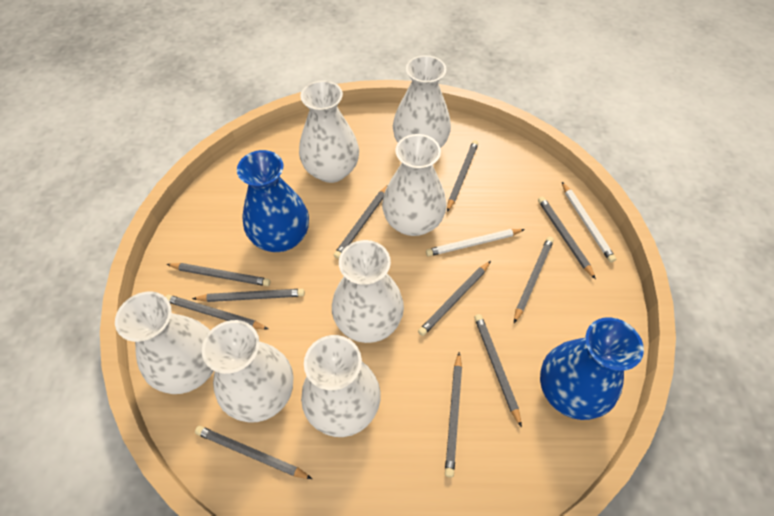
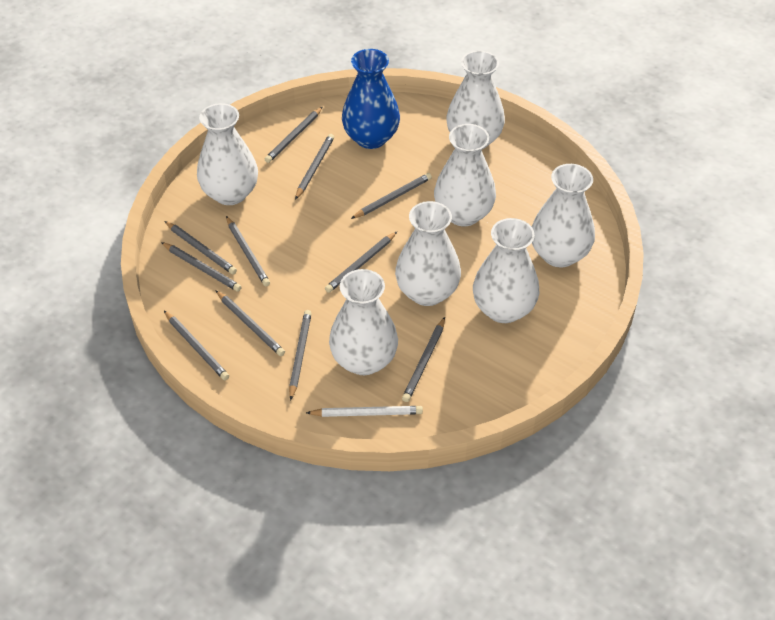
blue vase: 2 -> 1
white pencil: 2 -> 1

